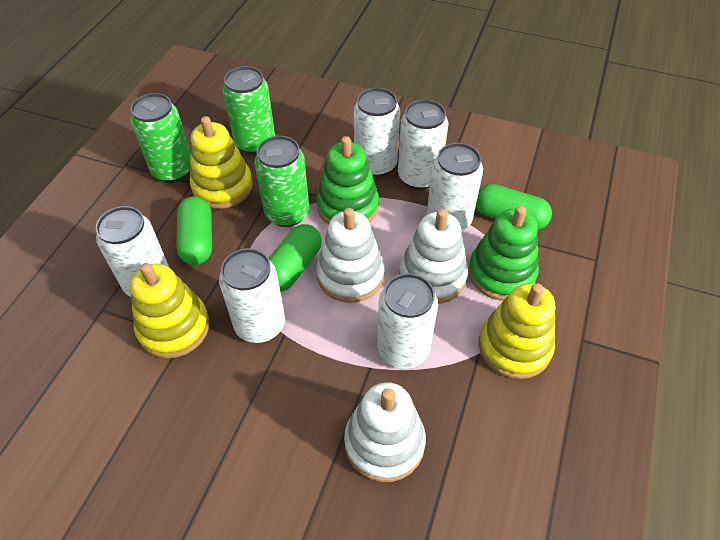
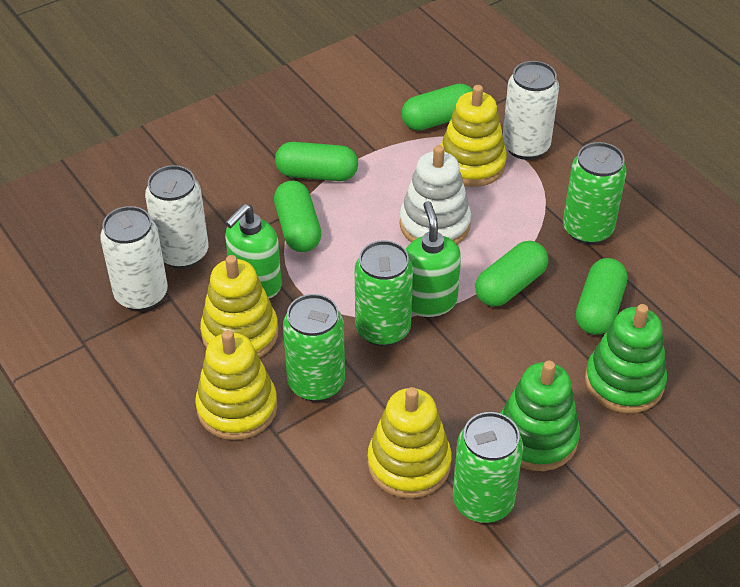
green can: 3 -> 4
green capsule: 3 -> 5
green soap dispenser: 0 -> 2
white can: 6 -> 3
white stacking toy: 3 -> 1
yellow stacking toy: 3 -> 4

